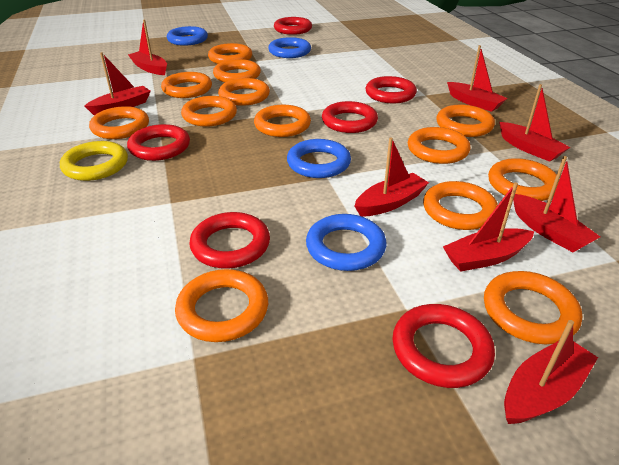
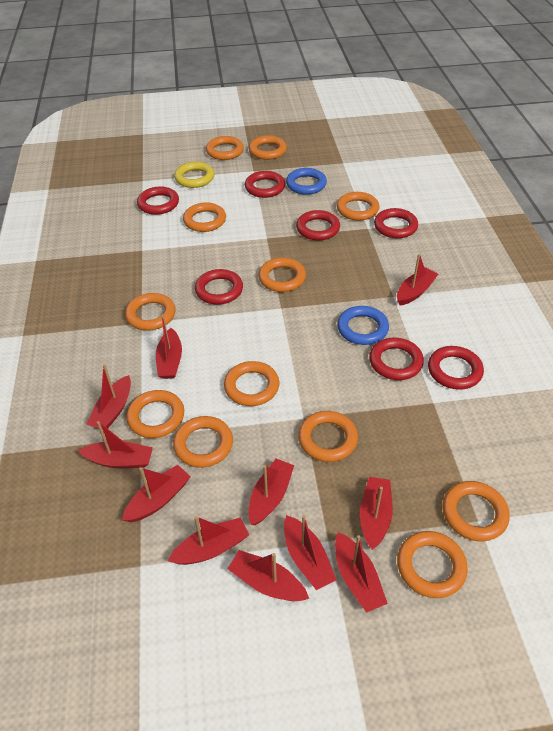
blue ring: 4 -> 2
orange ring: 13 -> 12
red boat: 8 -> 11
red ring: 6 -> 7

